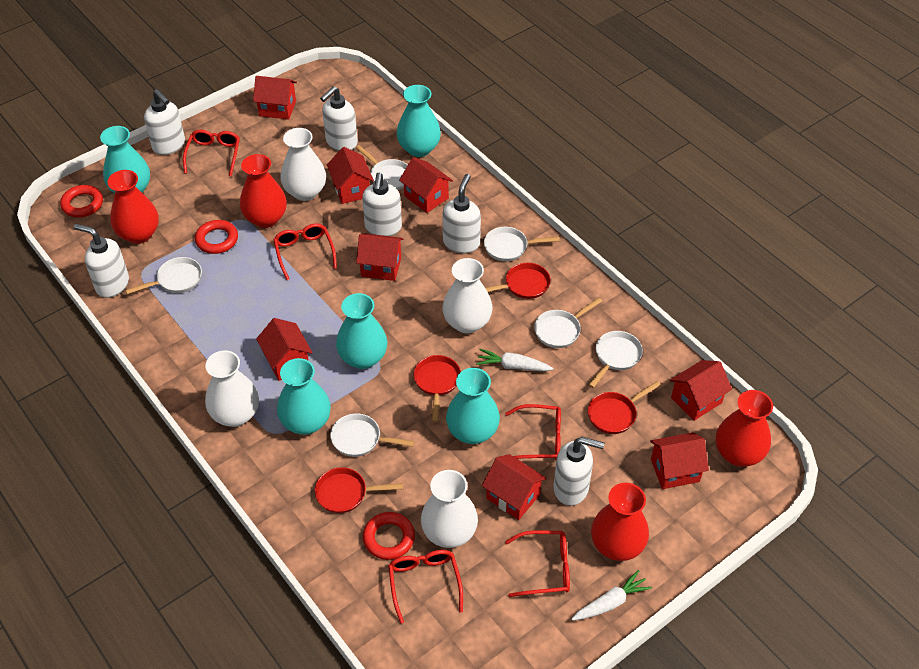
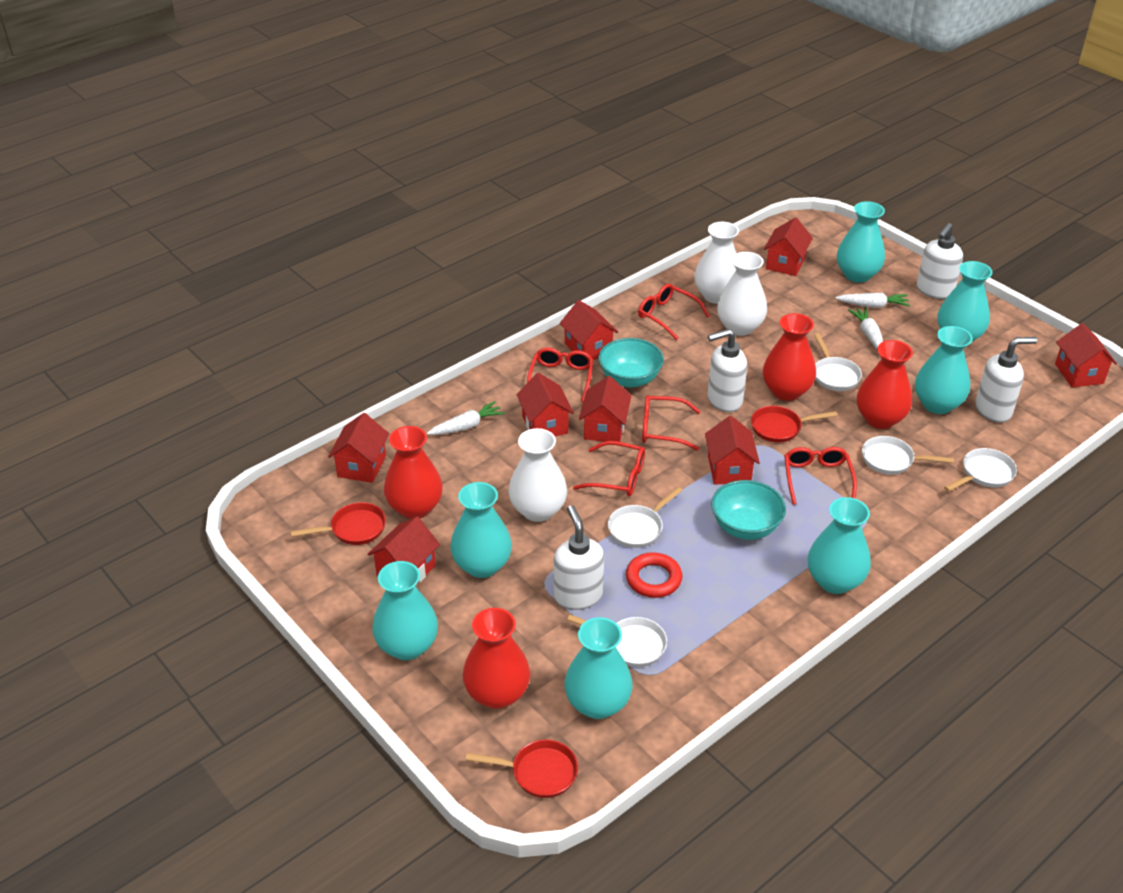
red pan: 4 -> 3
red ring: 3 -> 1
turquoise bowl: 0 -> 2
turquoise vase: 5 -> 7
white carrot: 2 -> 3
white pan: 6 -> 5
white soap dispenser: 6 -> 4
white vase: 4 -> 3

